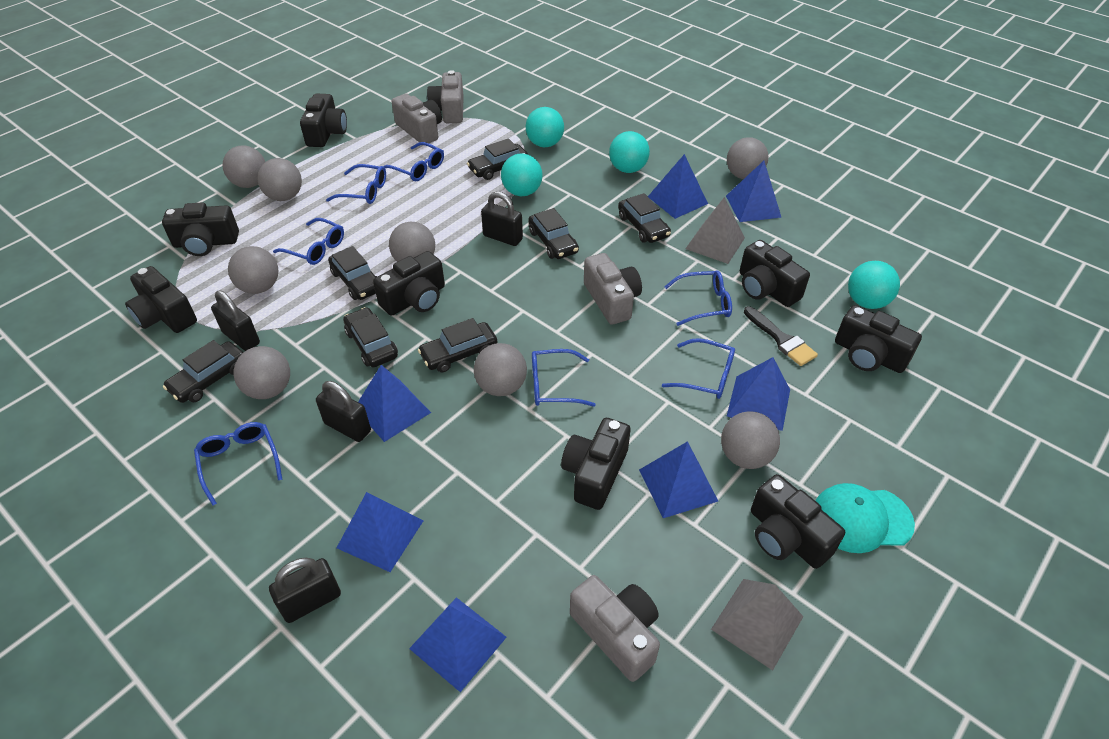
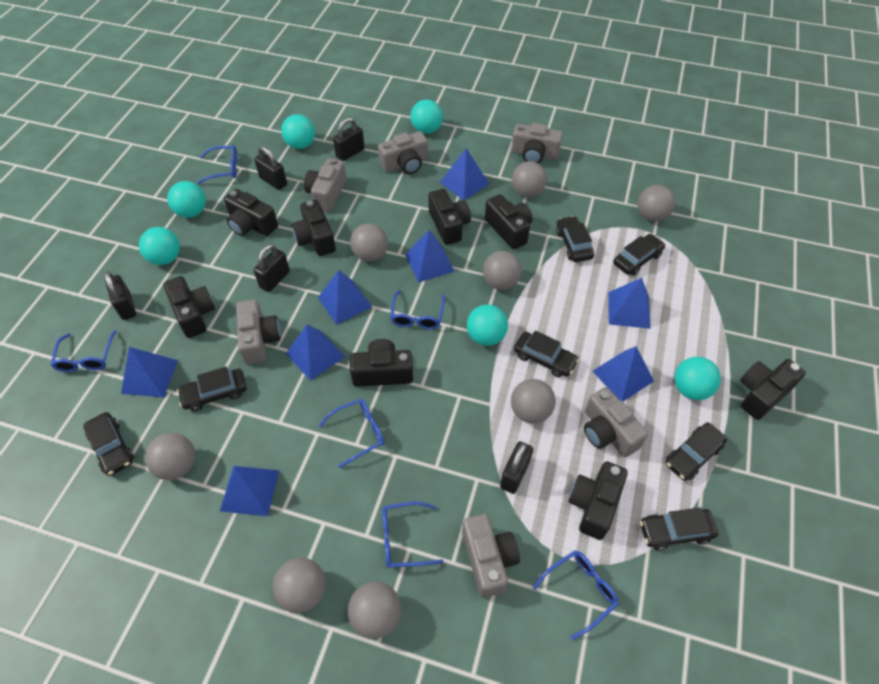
black brush: 1 -> 0
black padlock: 4 -> 5
blue glasses: 7 -> 6
blue pyramid: 7 -> 8
grey camera: 4 -> 6
grey pyramid: 2 -> 0
turquoise ball: 4 -> 6
turquoise cap: 1 -> 0

